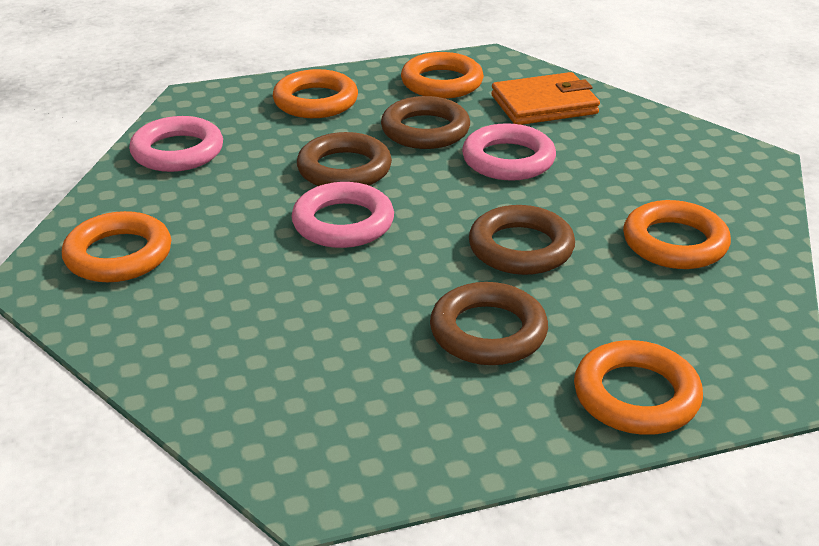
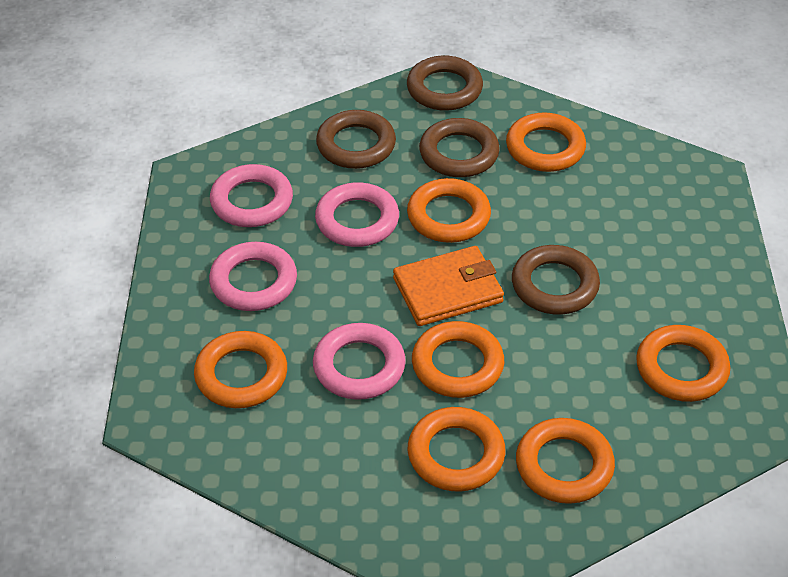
orange ring: 5 -> 7
pink ring: 3 -> 4

